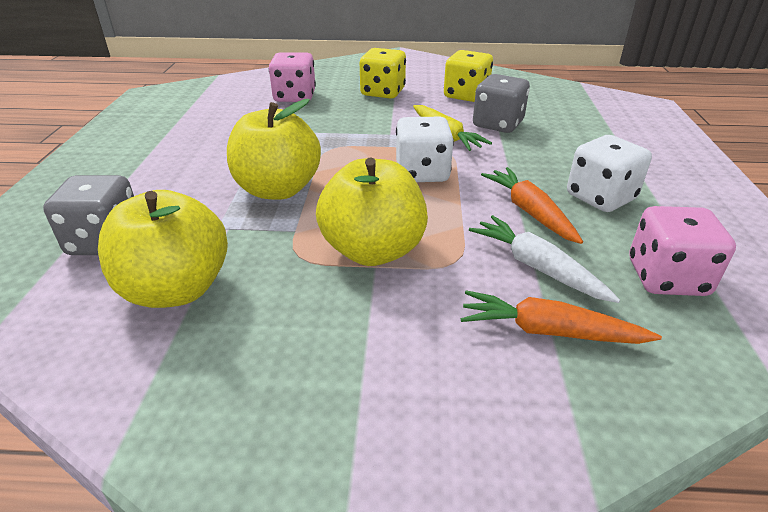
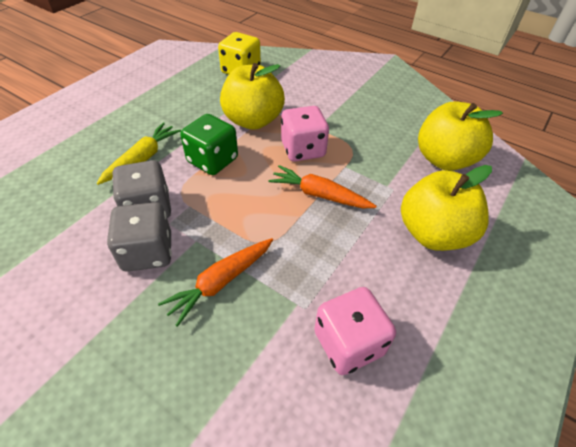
green dice: 0 -> 1
white carrot: 1 -> 0
white dice: 2 -> 0
yellow dice: 2 -> 1

